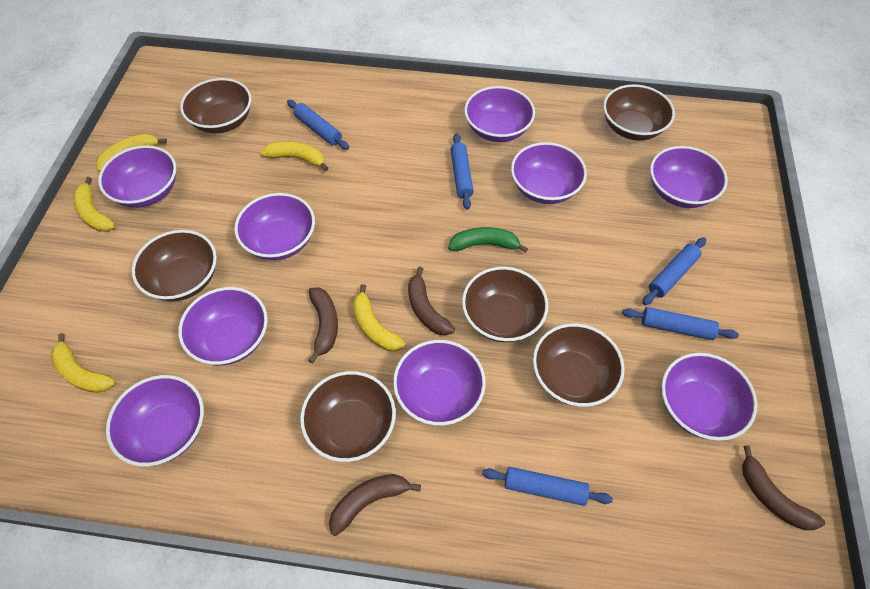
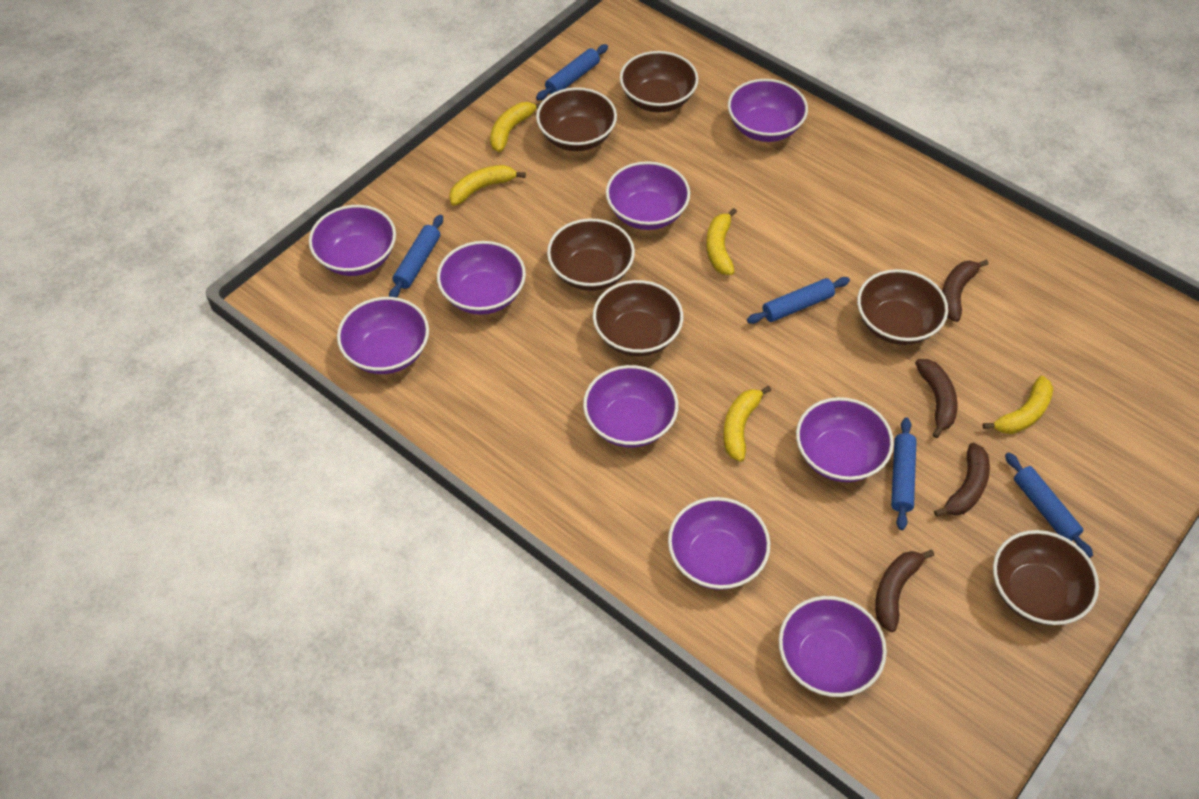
green banana: 1 -> 0

